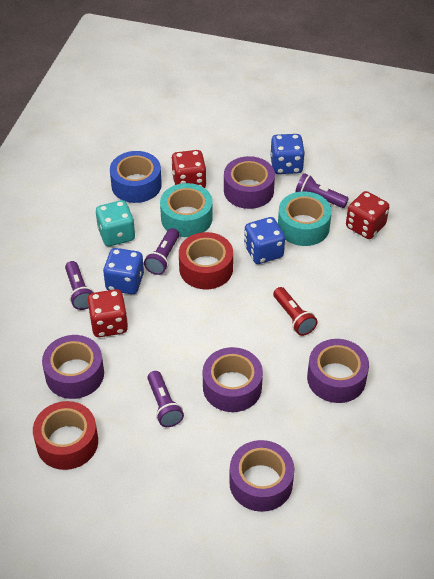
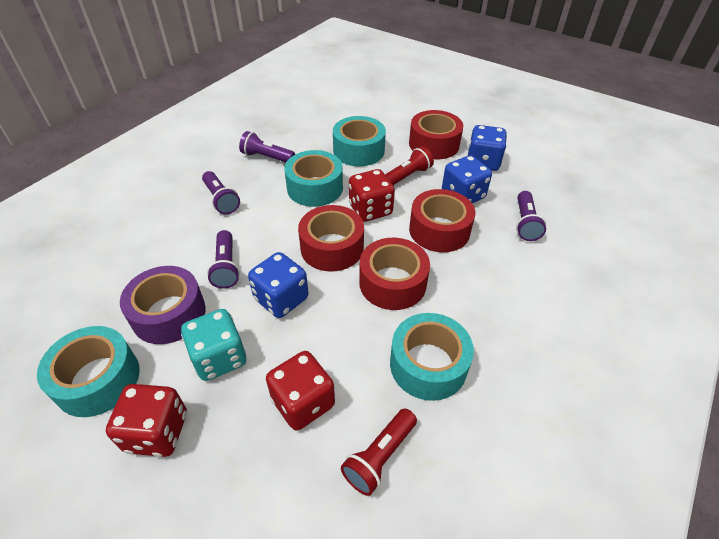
blue tape: 1 -> 0
purple tape: 5 -> 1
red flashlight: 1 -> 2
red tape: 2 -> 4
turquoise tape: 2 -> 4

